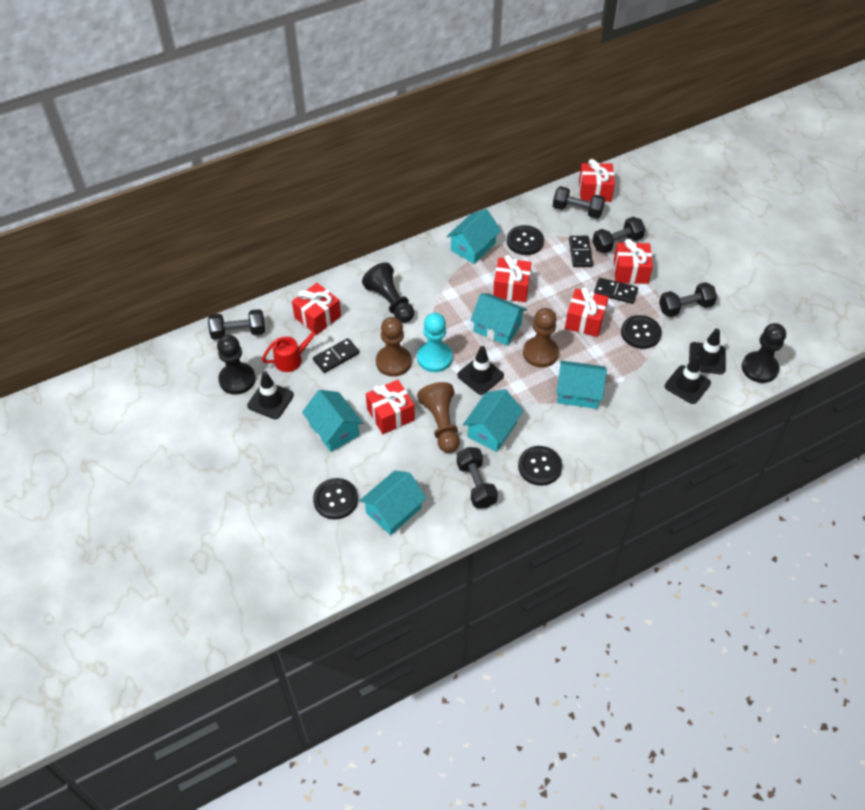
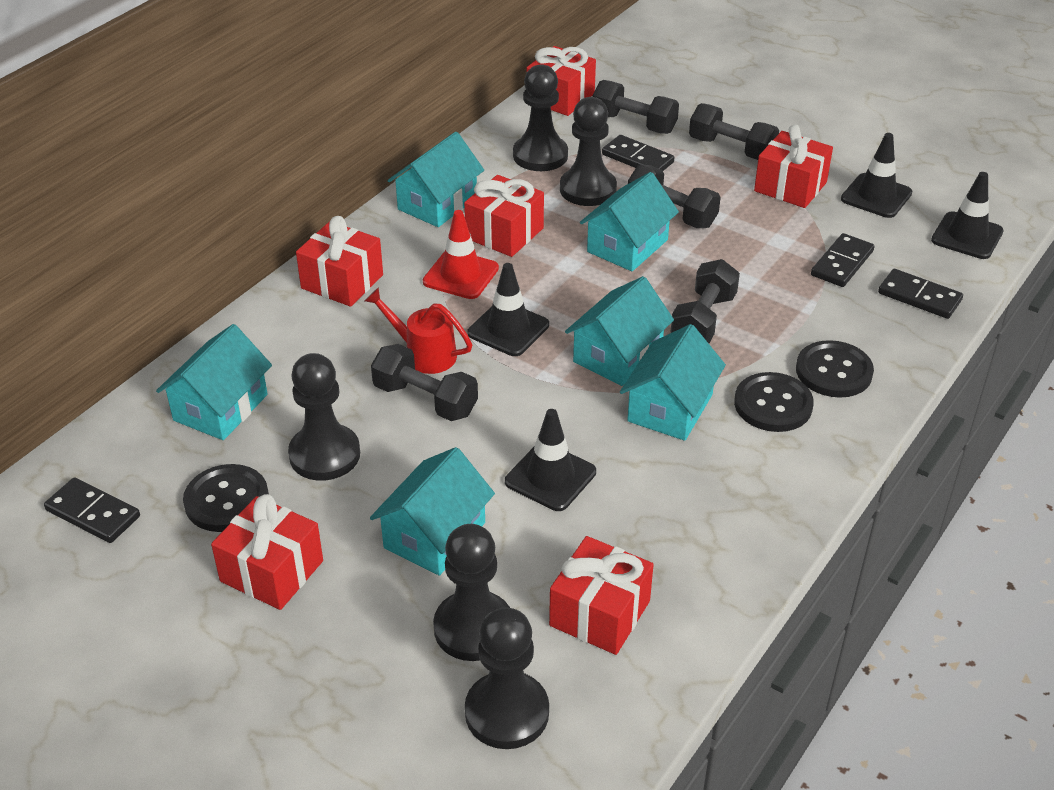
black button: 4 -> 3
black domino: 3 -> 4
black pawn: 3 -> 5
brown pawn: 3 -> 0
red traffic cone: 0 -> 1
turquoise pawn: 1 -> 0

